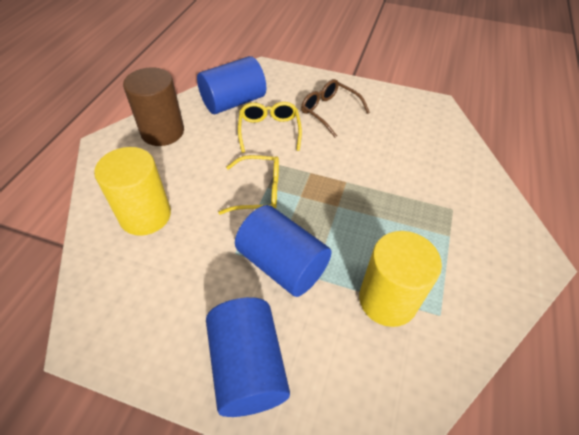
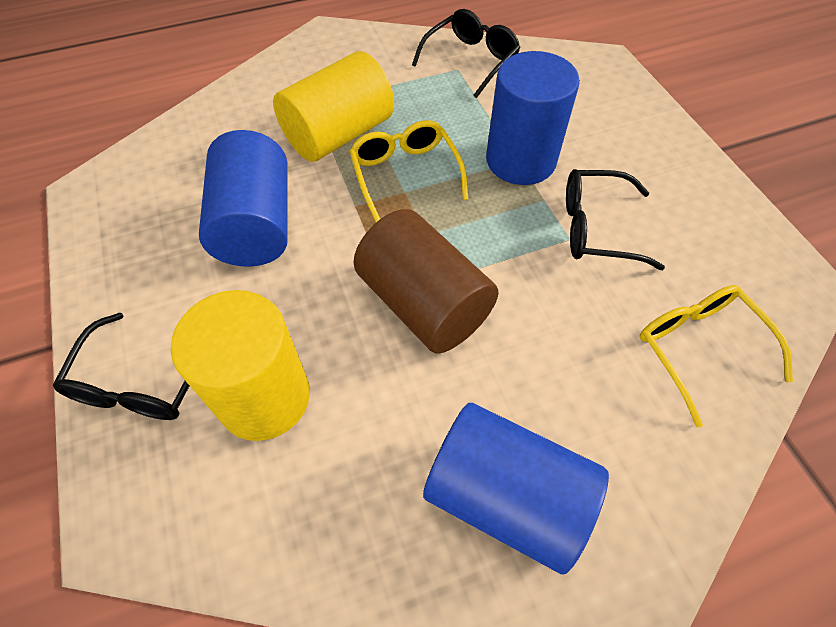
black glasses: 0 -> 3
brown glasses: 1 -> 0

